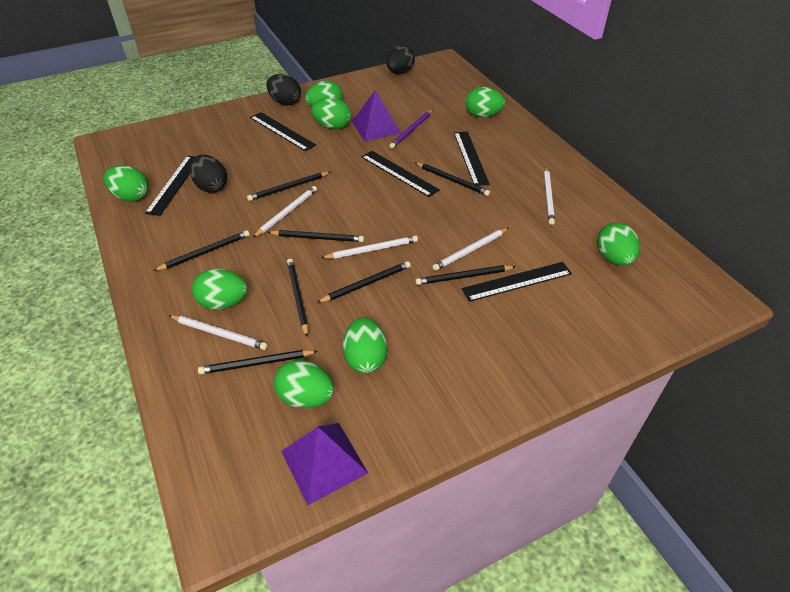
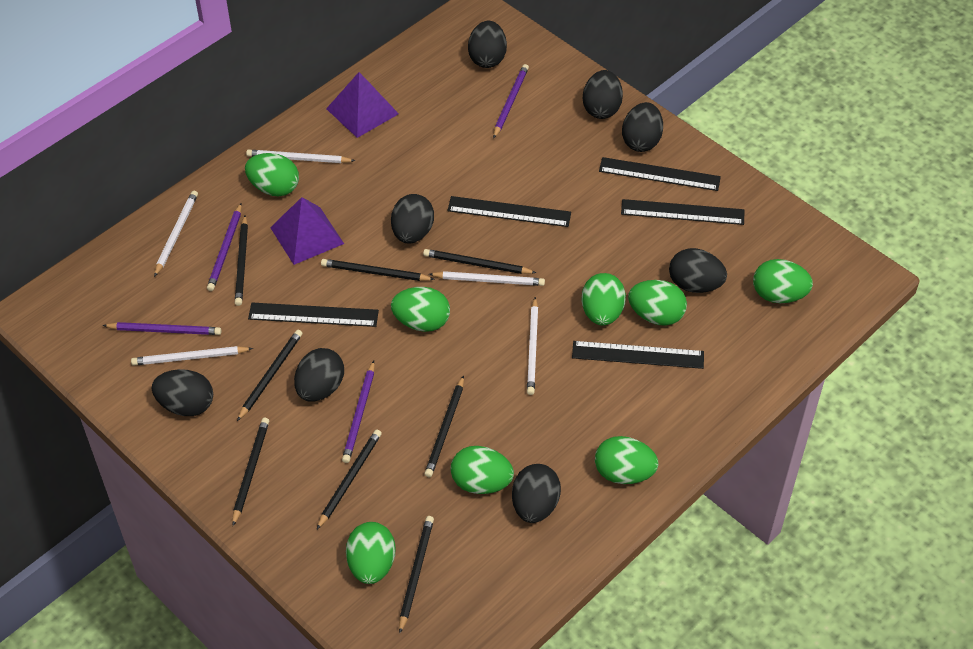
black egg: 3 -> 8
purple pencil: 1 -> 4

